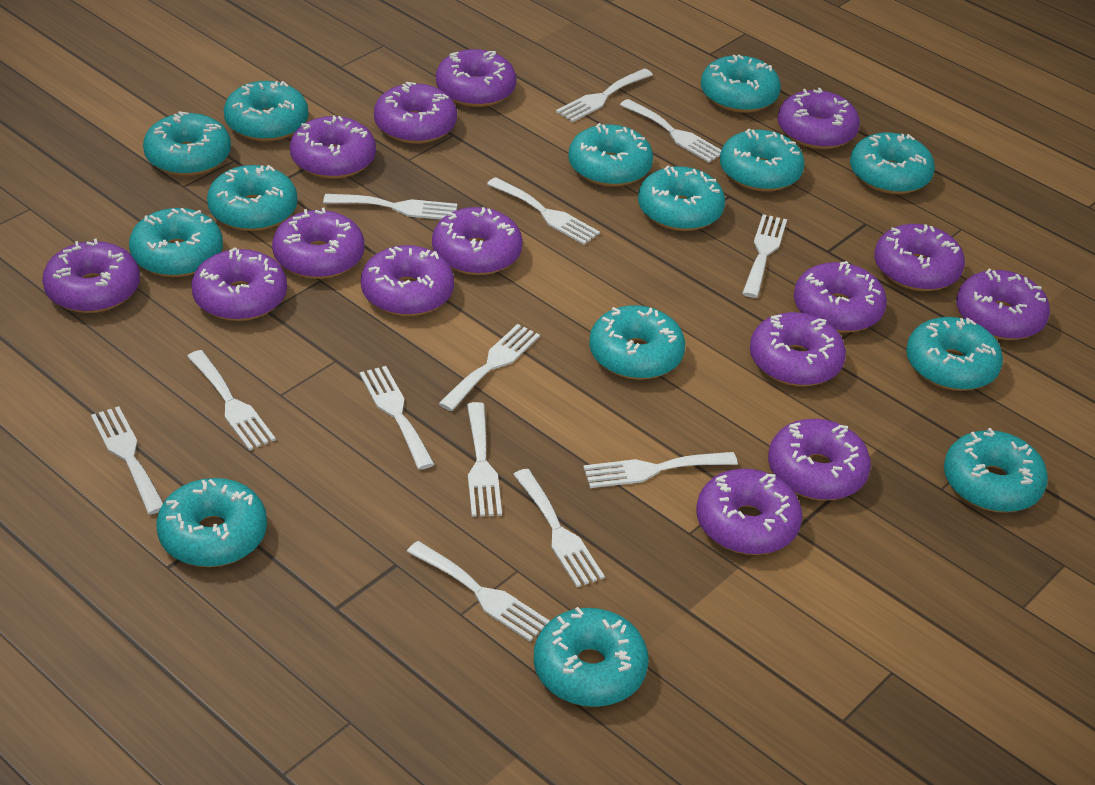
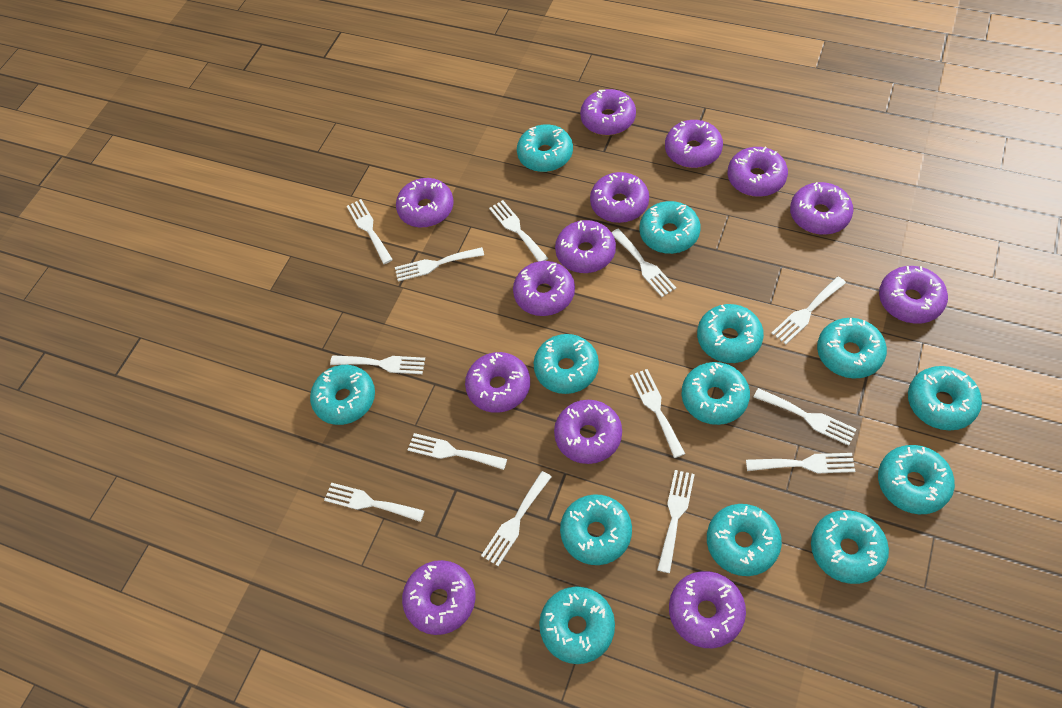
purple donut: 15 -> 13
turquoise donut: 14 -> 13

